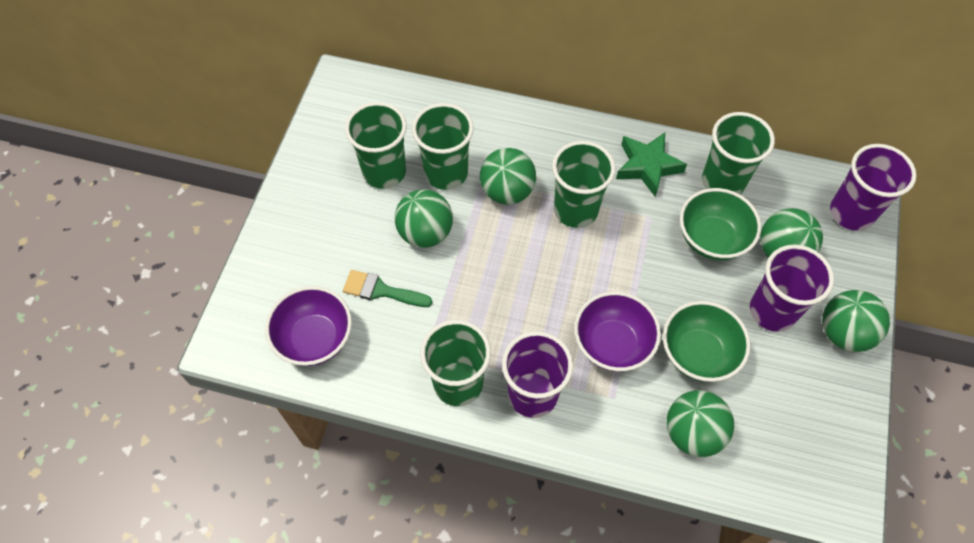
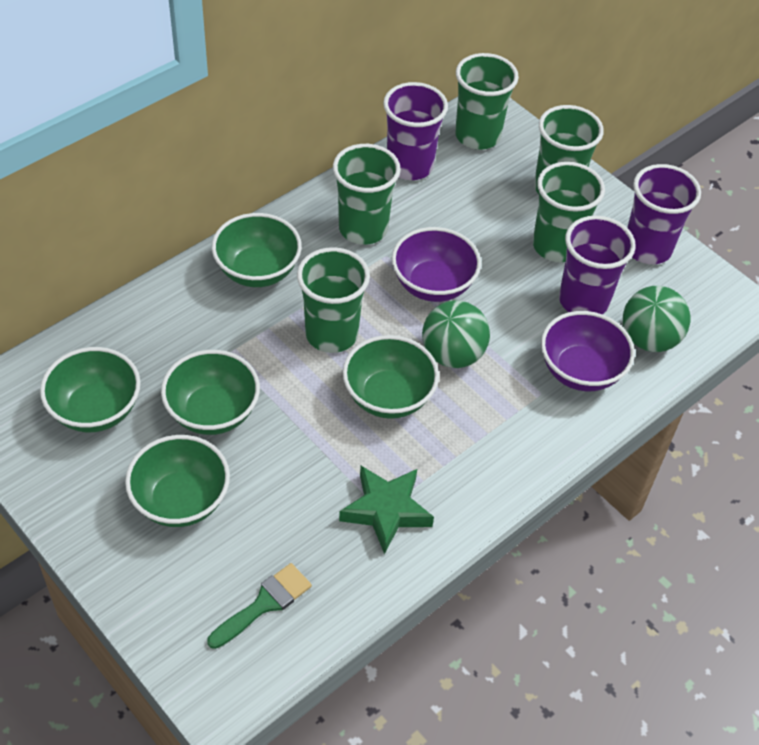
green ball: 5 -> 2
green bowl: 2 -> 5

